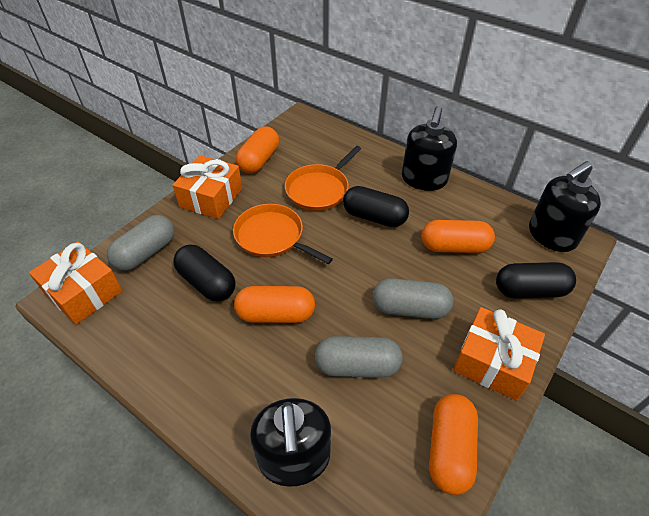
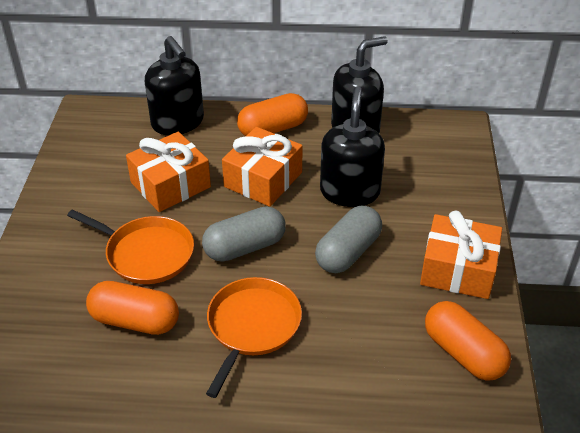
black capsule: 3 -> 0
grey capsule: 3 -> 2
orange capsule: 4 -> 3

